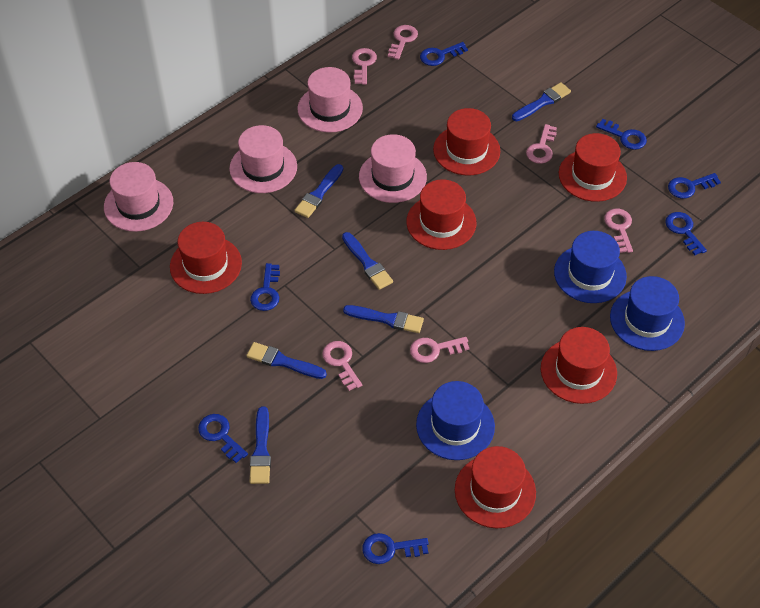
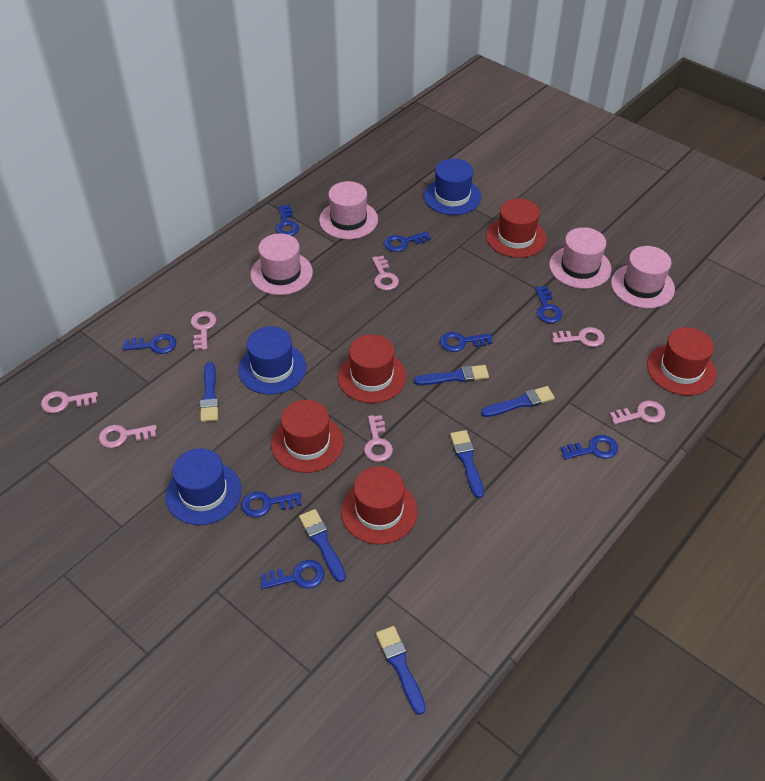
blue key: 7 -> 8
pink key: 6 -> 7
red hat: 6 -> 5

